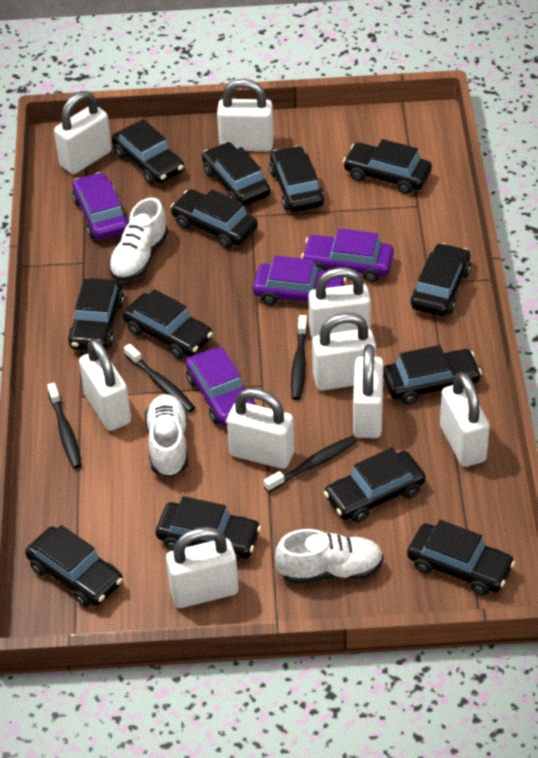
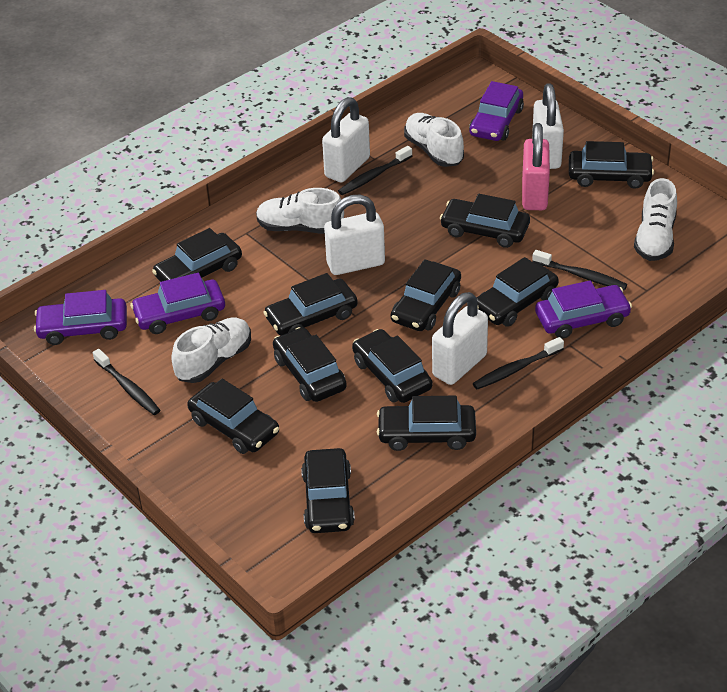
black car: 13 -> 11
pink padlock: 0 -> 1
white padlock: 9 -> 4
white shoe: 3 -> 4

